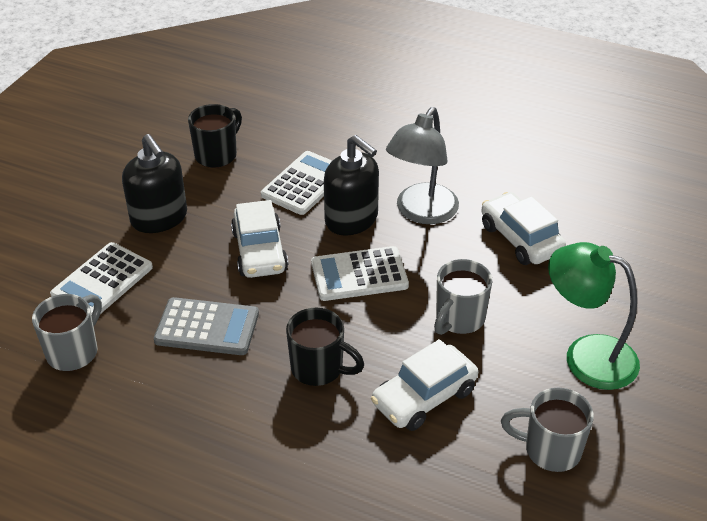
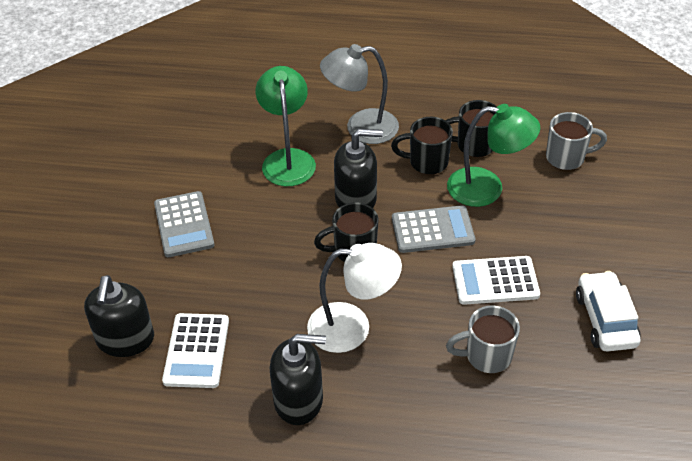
black mug: 2 -> 3
black soap dispenser: 2 -> 3
green lamp: 1 -> 2
grey calculator: 1 -> 2
grey mug: 3 -> 2
white calculator: 3 -> 2
white car: 3 -> 1
white lamp: 0 -> 1

